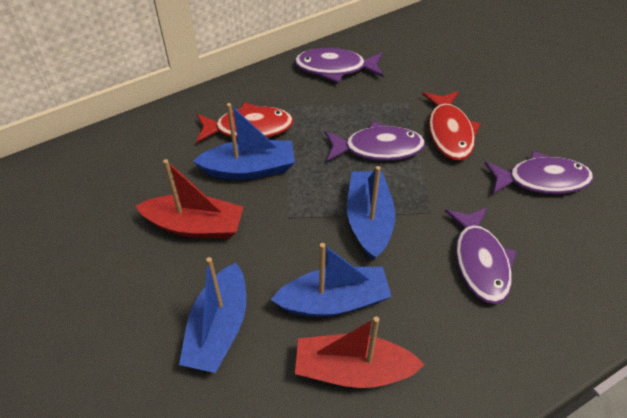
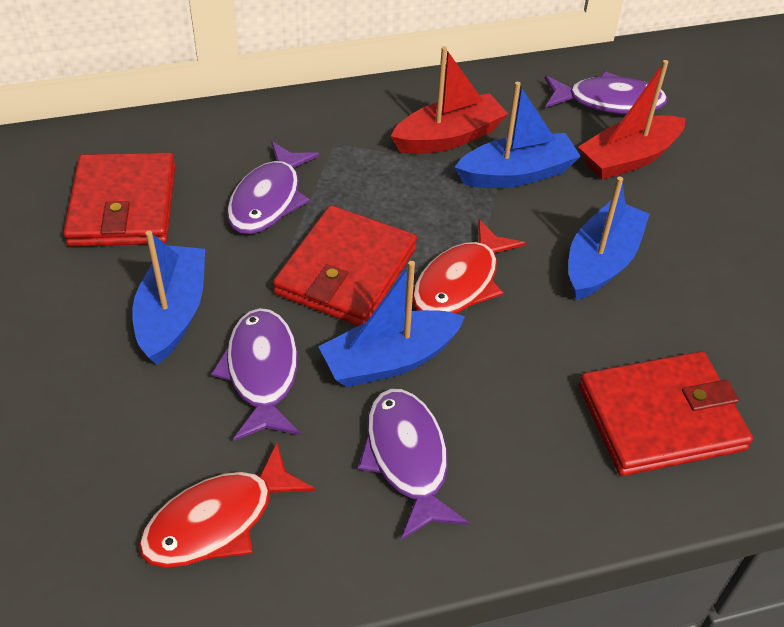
red wallet: 0 -> 3

